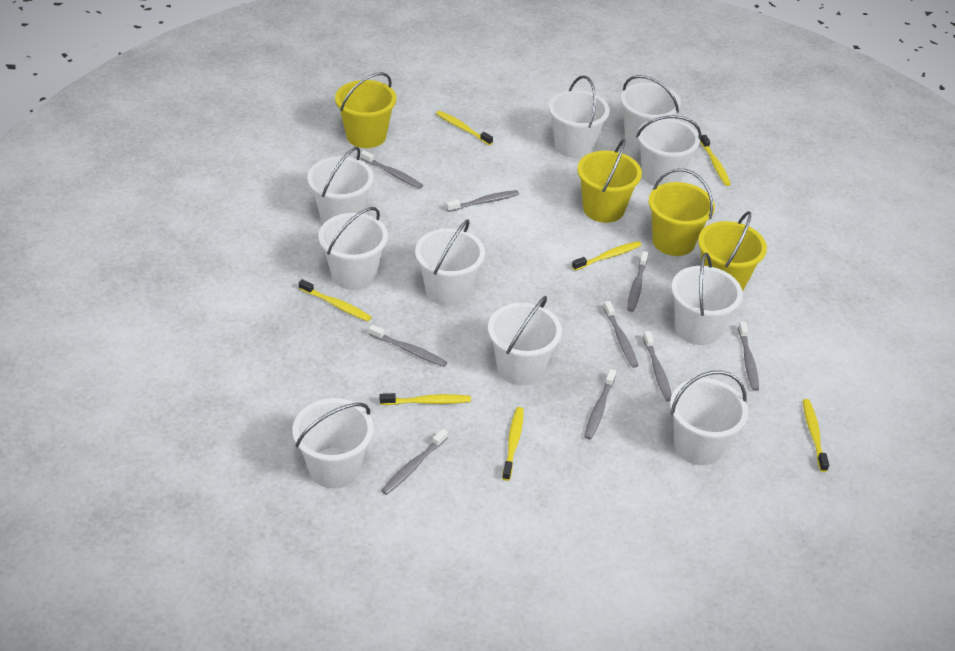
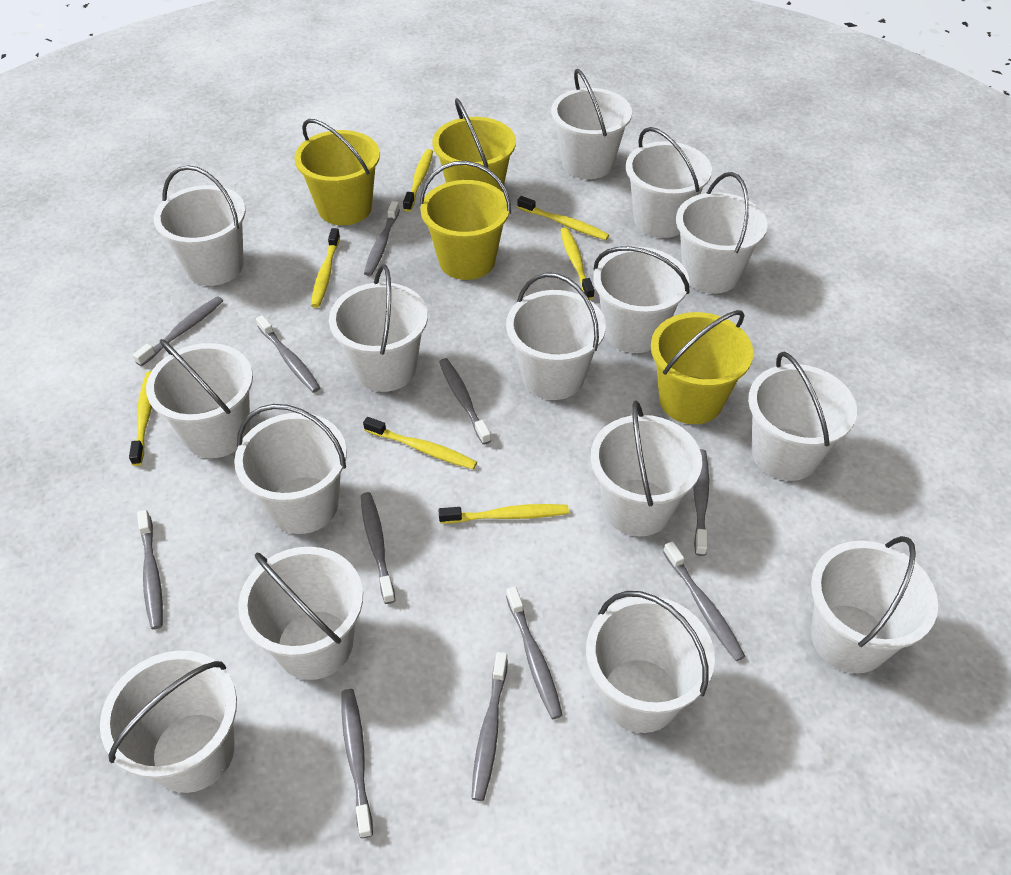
grey toothbrush: 9 -> 11
white bucket: 10 -> 15

